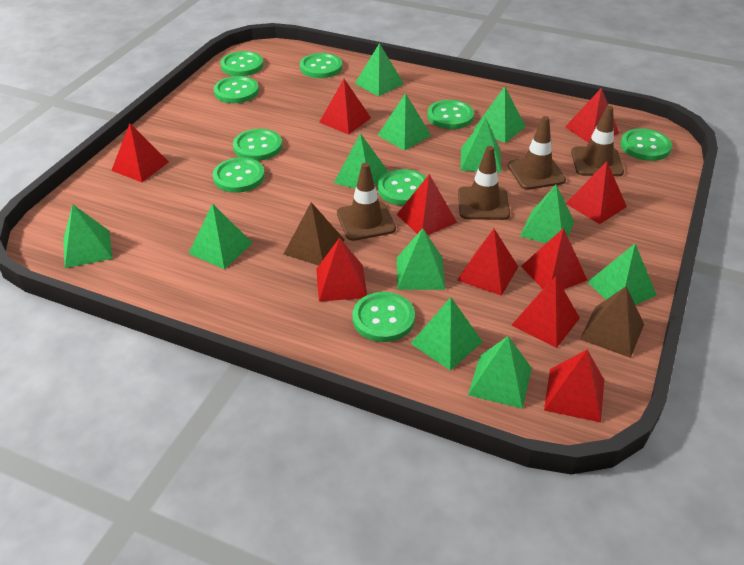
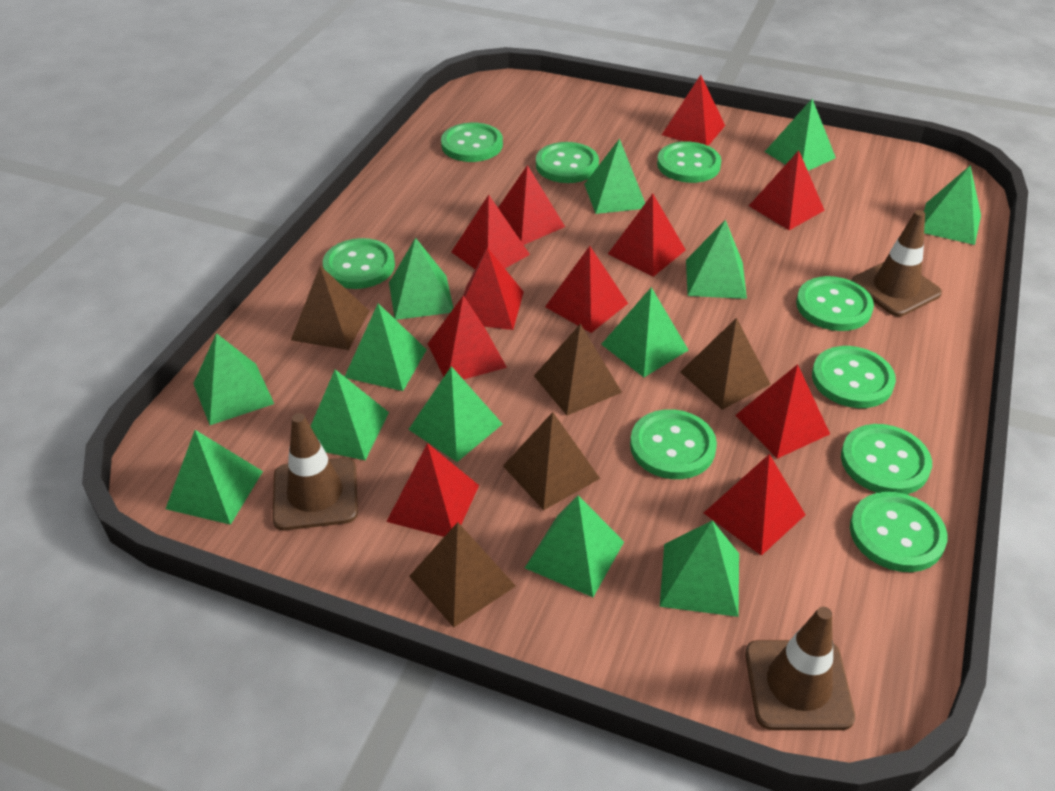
brown pyramid: 2 -> 5
brown traffic cone: 4 -> 3
green pyramid: 12 -> 13
red pyramid: 10 -> 11

